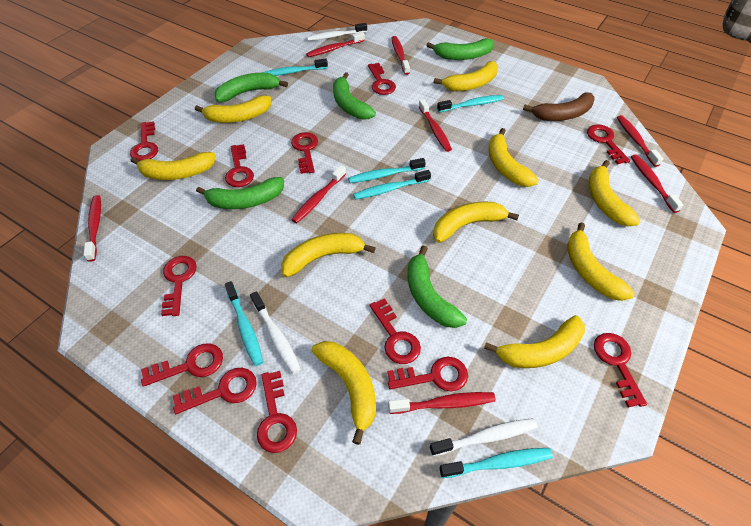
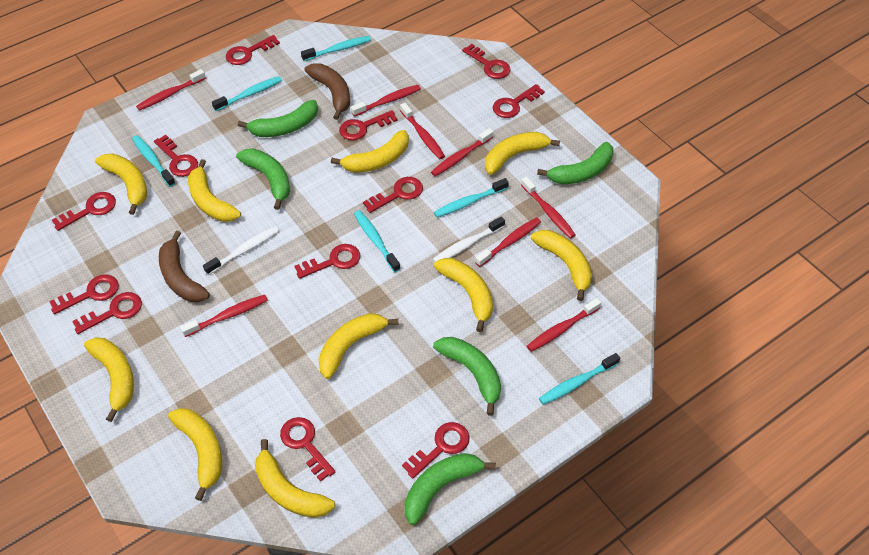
brown banana: 1 -> 2
white toothbrush: 3 -> 2

